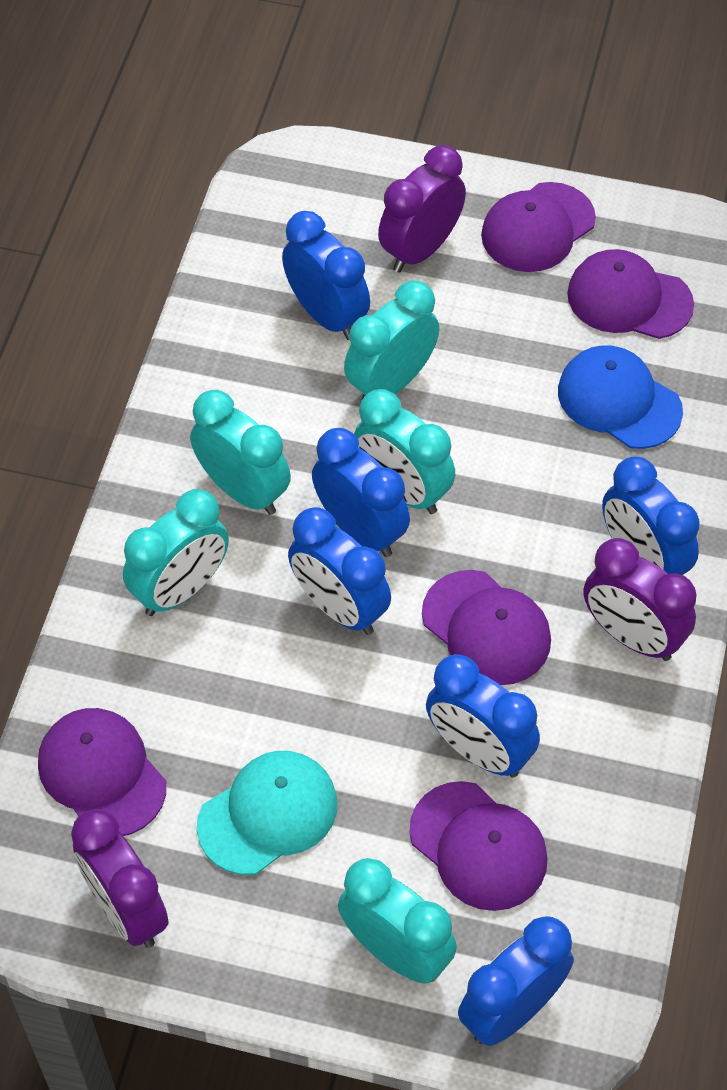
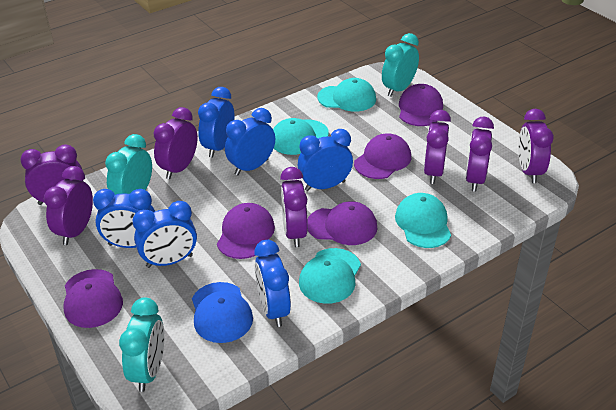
purple clock: 3 -> 7
turquoise cap: 1 -> 4
turquoise clock: 5 -> 3

